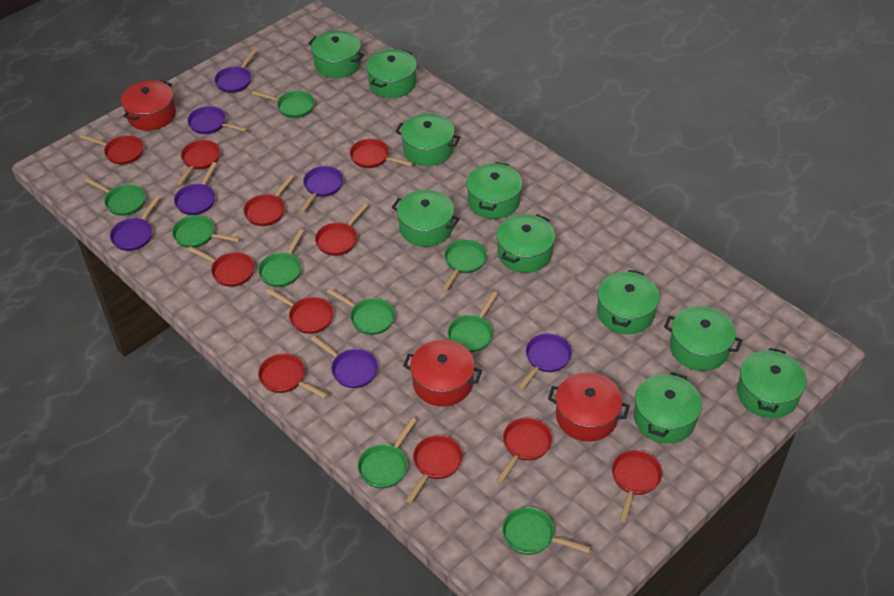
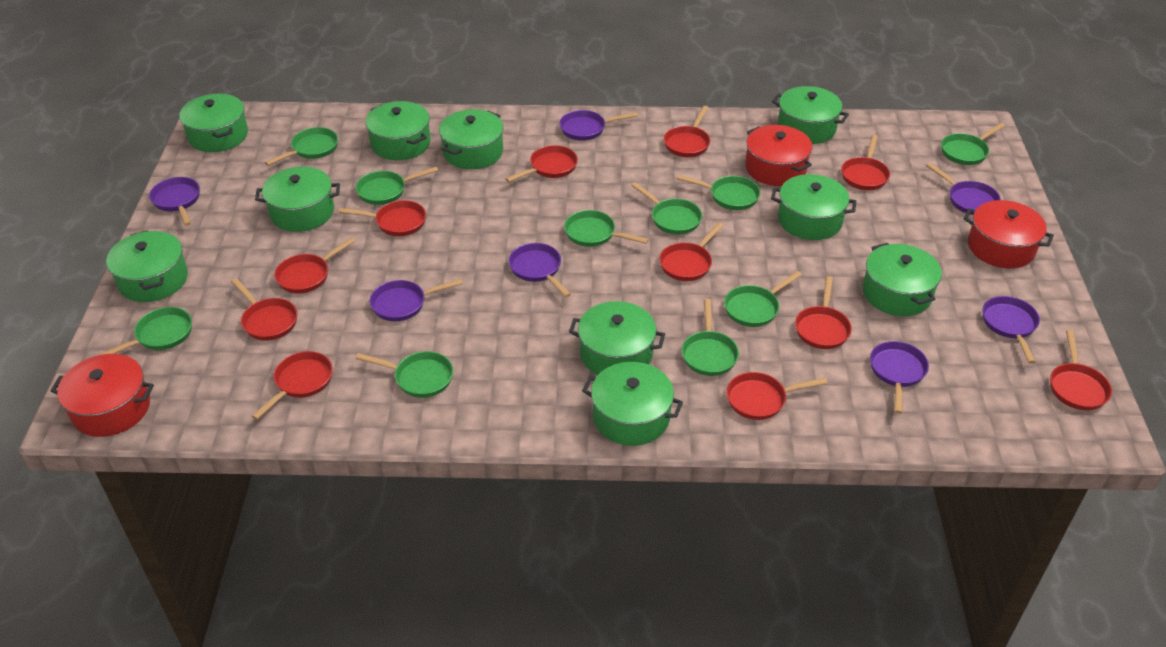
green pan: 9 -> 10

